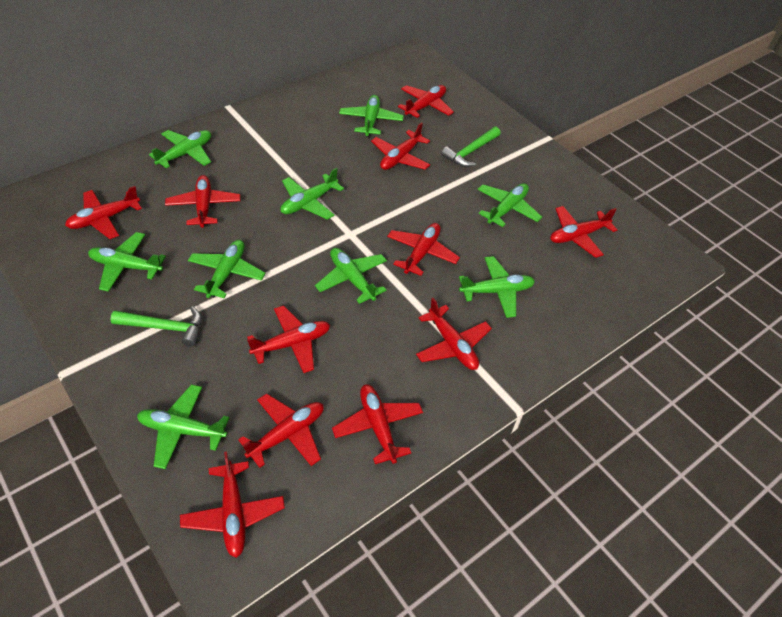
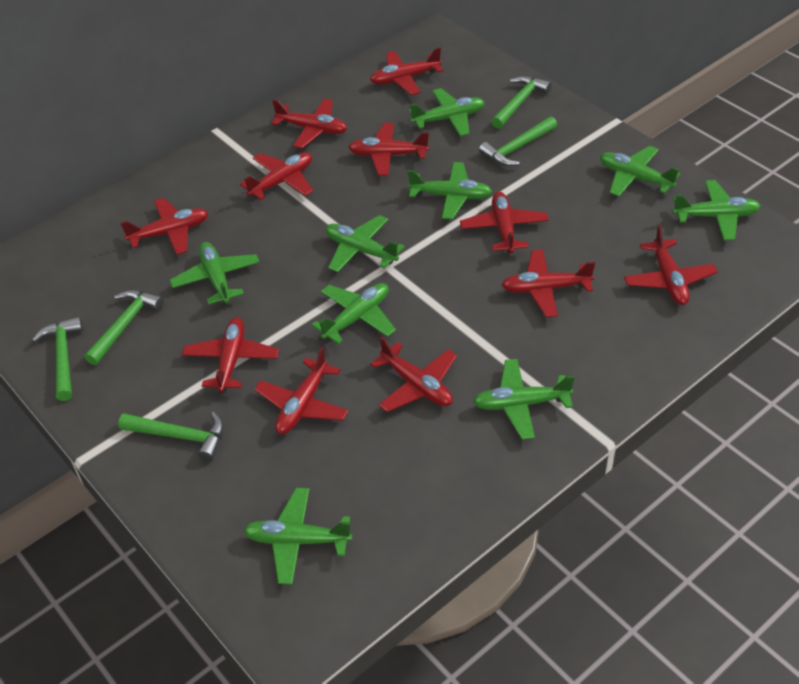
green hammer: 2 -> 5

